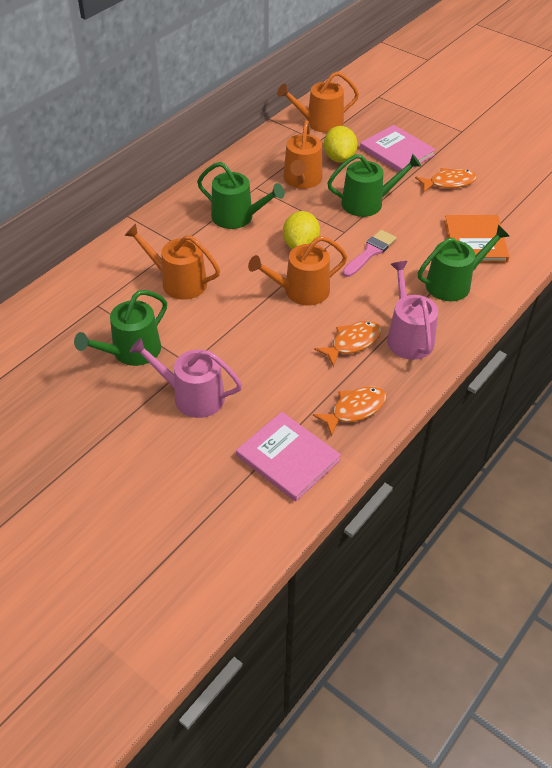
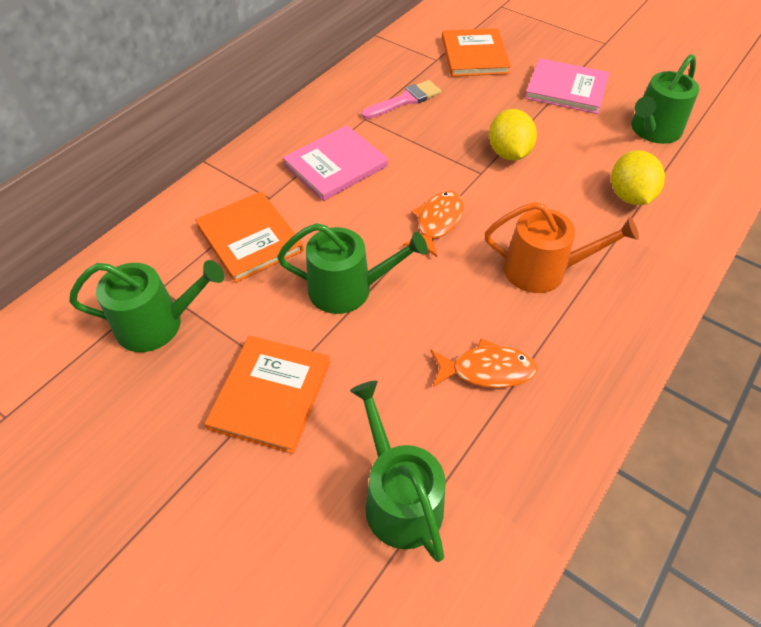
orange book: 1 -> 3
orange fish: 3 -> 2
orange watering can: 4 -> 1
pink watering can: 2 -> 0

